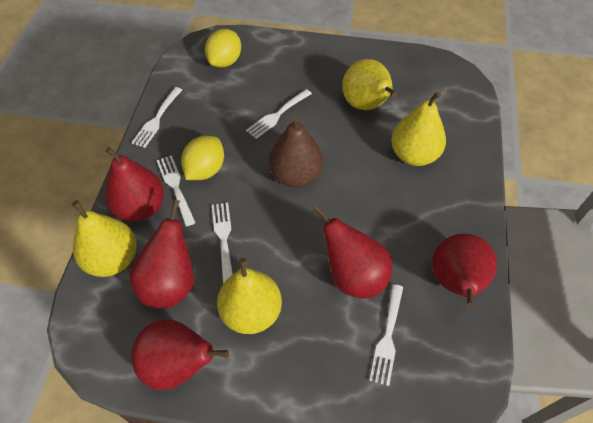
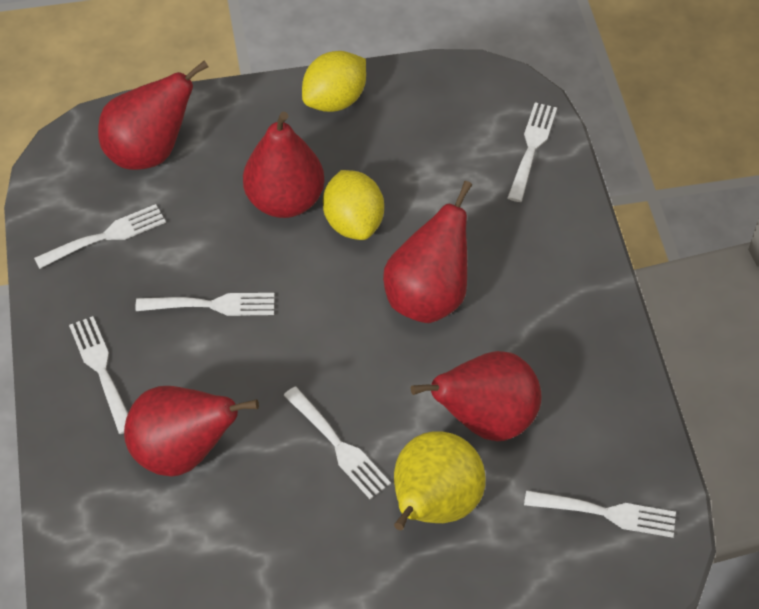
brown pear: 1 -> 0
white fork: 5 -> 6
yellow pear: 4 -> 1

